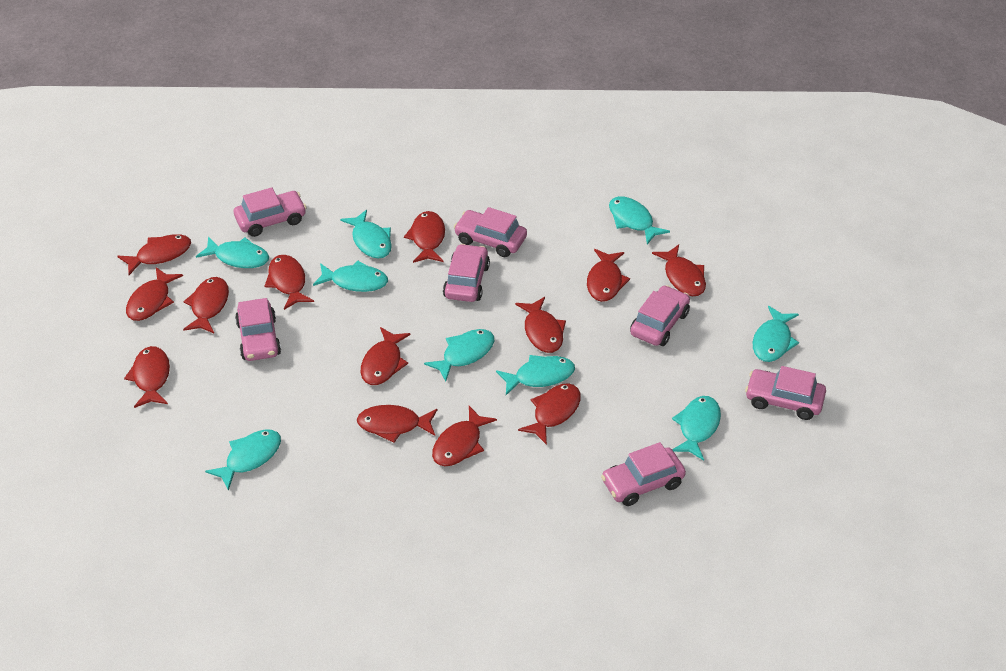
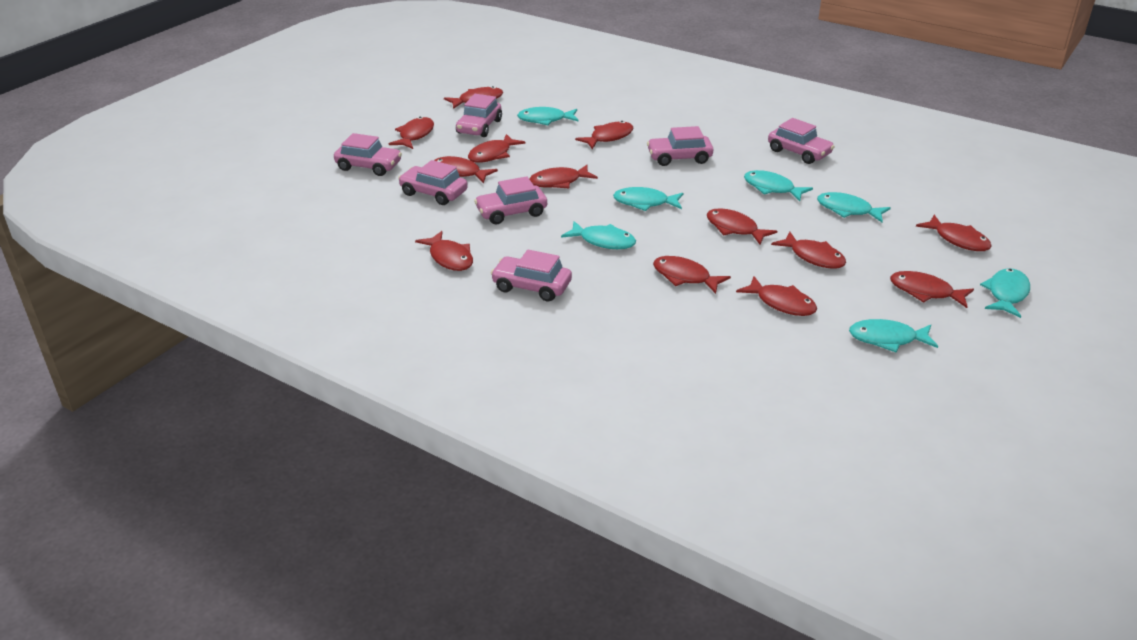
turquoise fish: 9 -> 7

